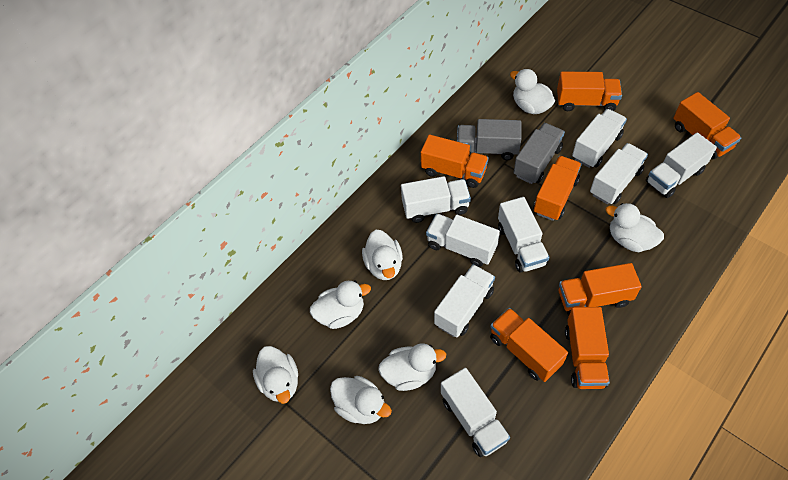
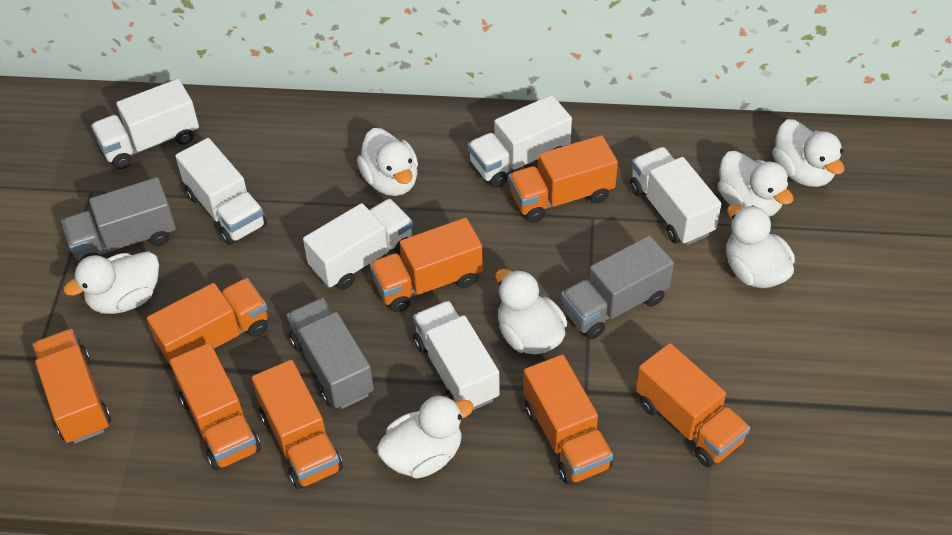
grey truck: 2 -> 3
orange truck: 7 -> 8
white truck: 8 -> 6

